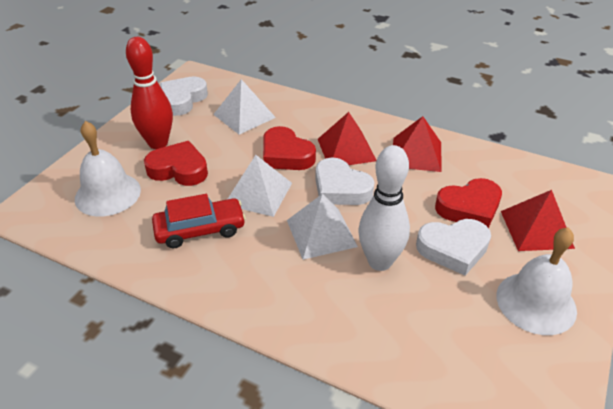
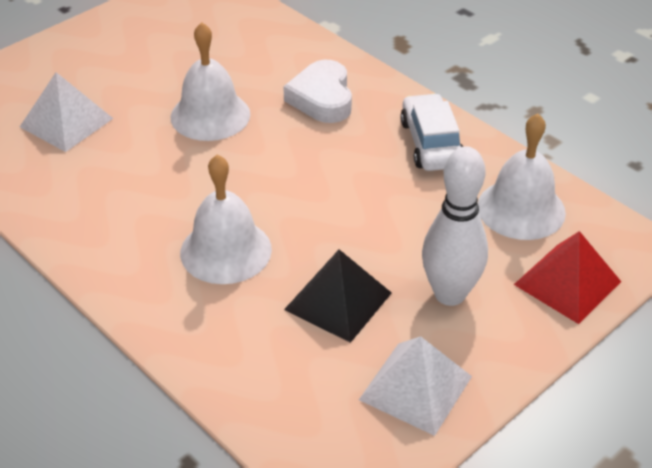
black pyramid: 0 -> 1
red bowling pin: 1 -> 0
red car: 1 -> 0
red heart: 3 -> 0
red pyramid: 3 -> 1
white bell: 2 -> 3
white car: 0 -> 1
white heart: 3 -> 1
white pyramid: 3 -> 2

